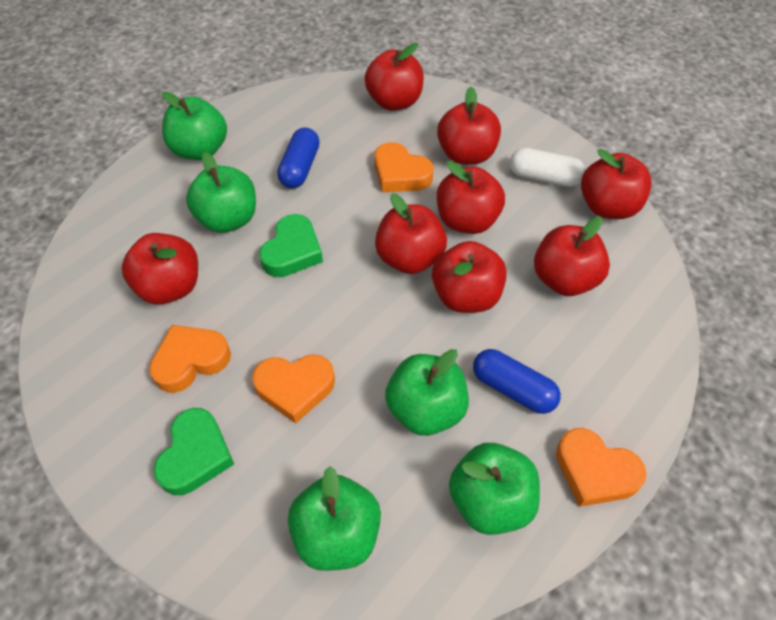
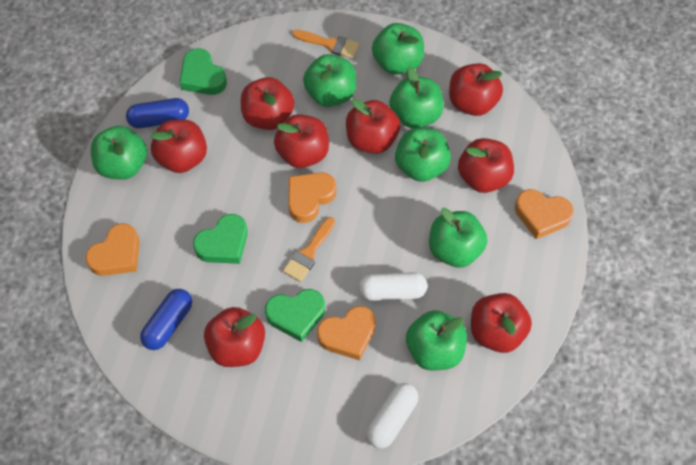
green apple: 5 -> 7
green heart: 2 -> 3
orange brush: 0 -> 2
white capsule: 1 -> 2

